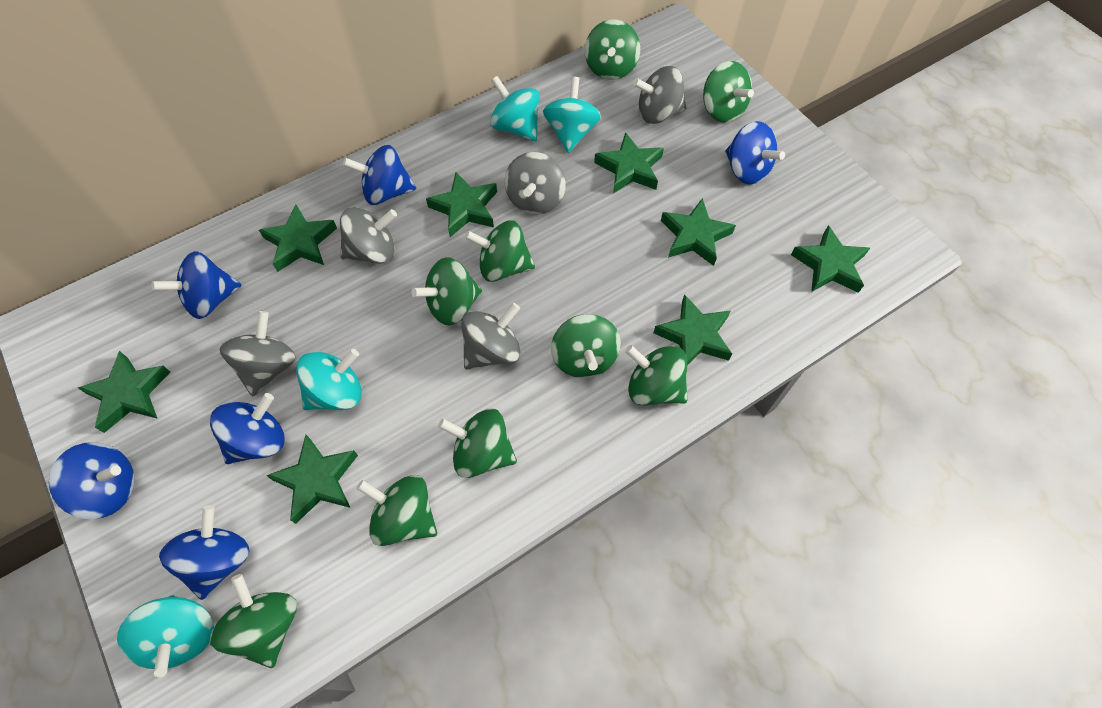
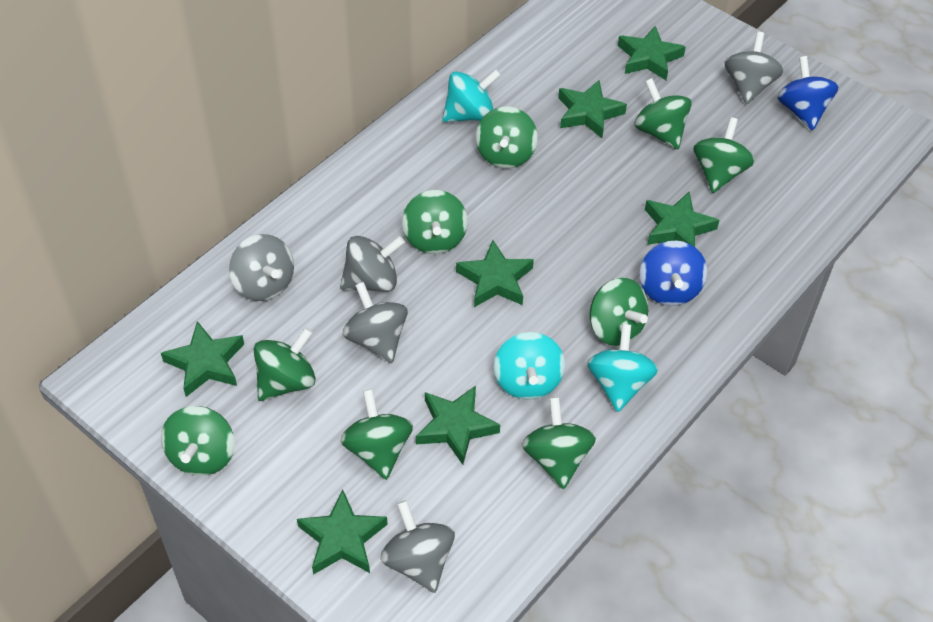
blue spinning top: 6 -> 2
green star: 8 -> 7
turquoise spinning top: 4 -> 3

